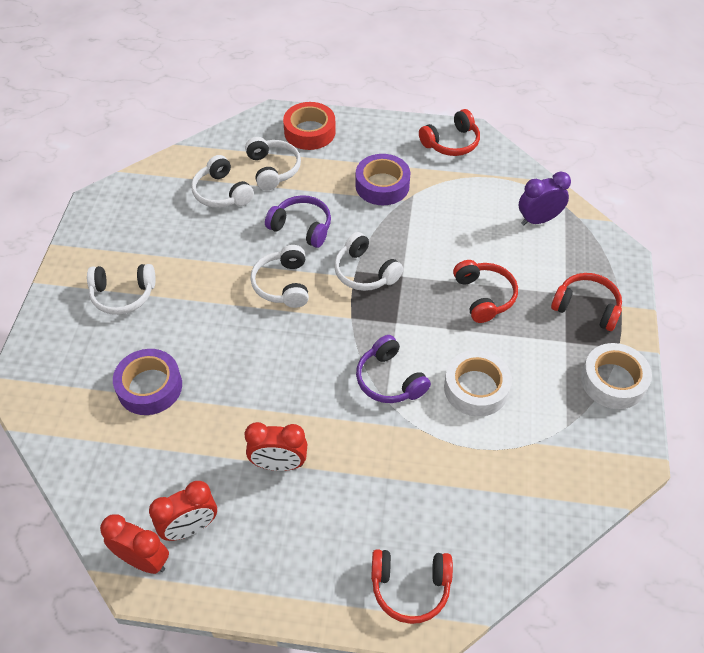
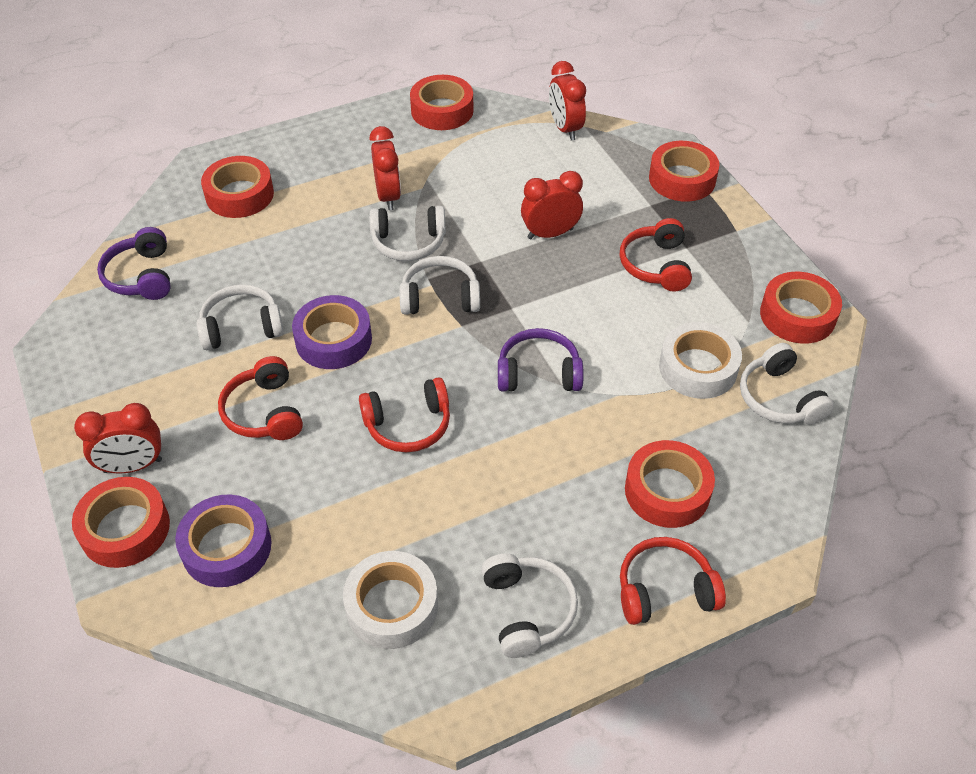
purple clock: 1 -> 0
red clock: 3 -> 4
red tape: 1 -> 6

